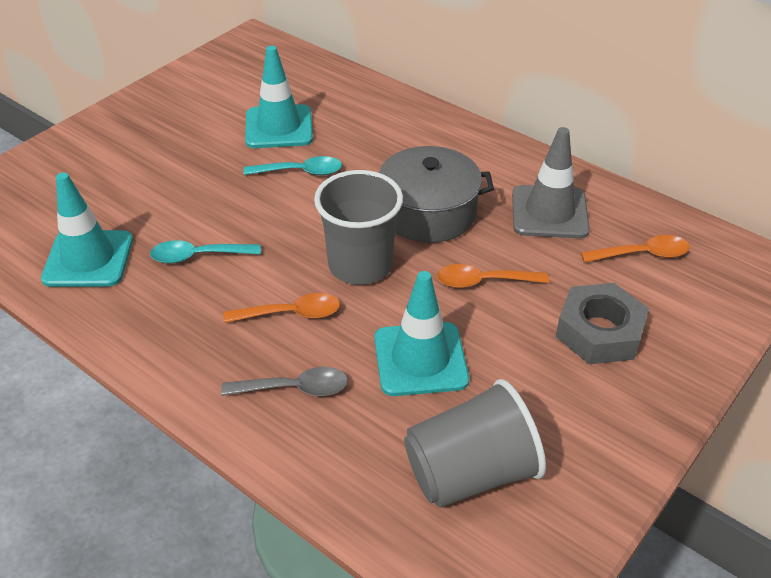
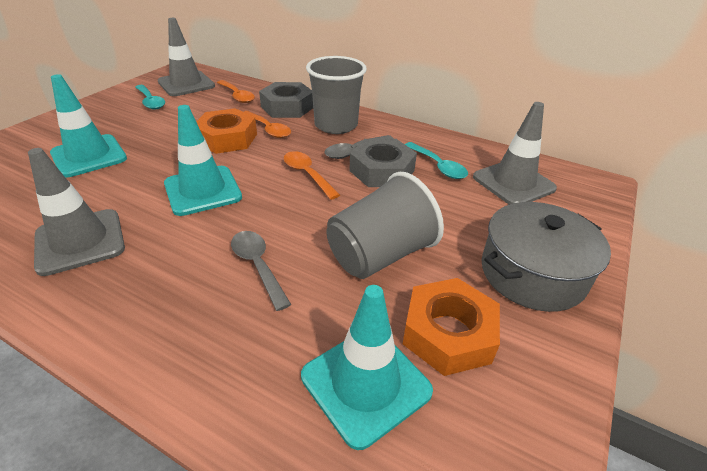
grey nut: 1 -> 2
grey spoon: 1 -> 2
grey traffic cone: 1 -> 3
orange nut: 0 -> 2

